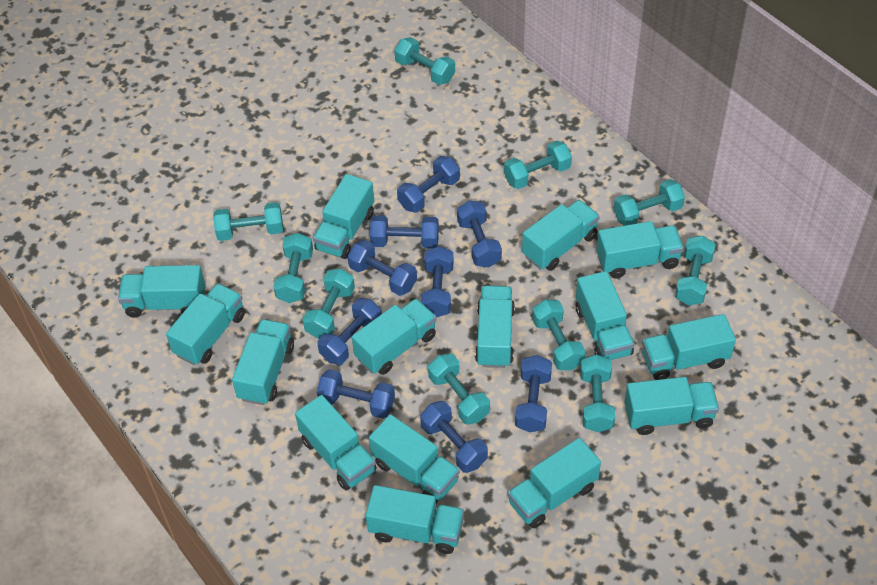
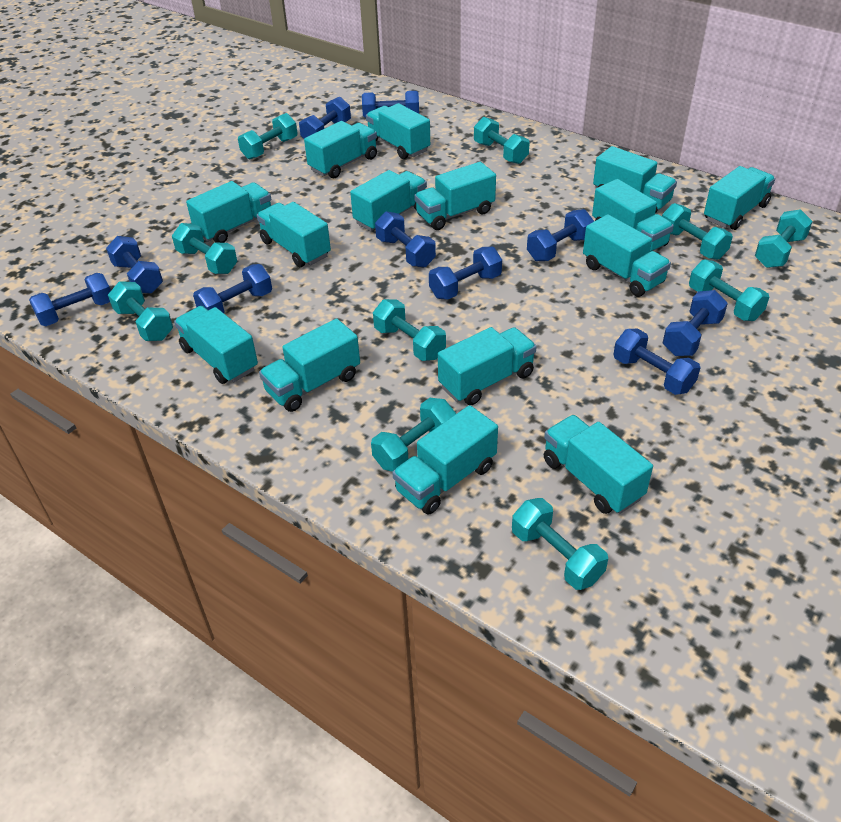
blue dumbbell: 9 -> 10

